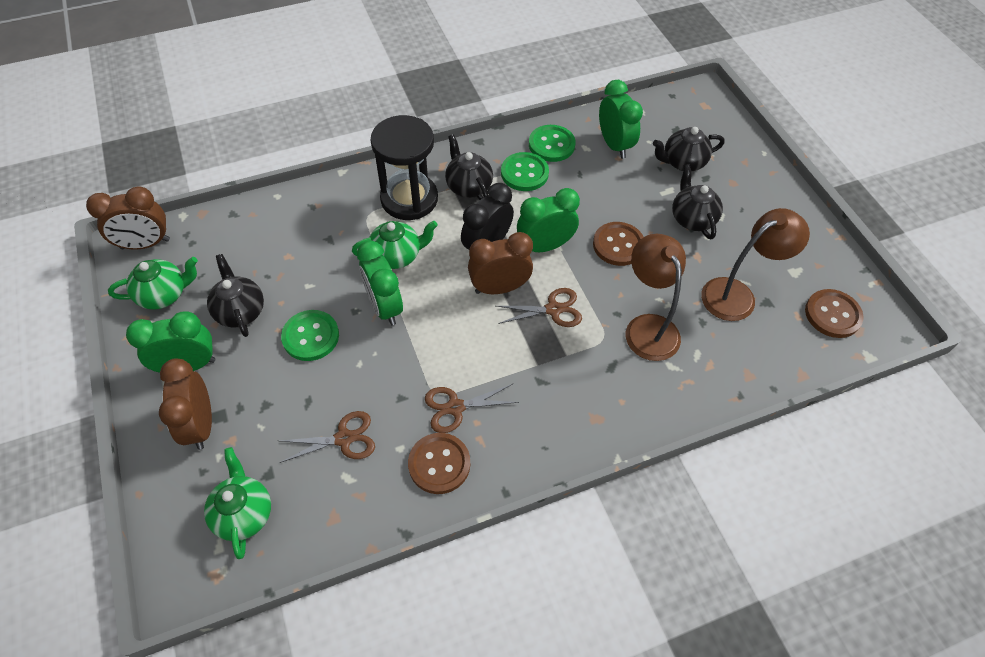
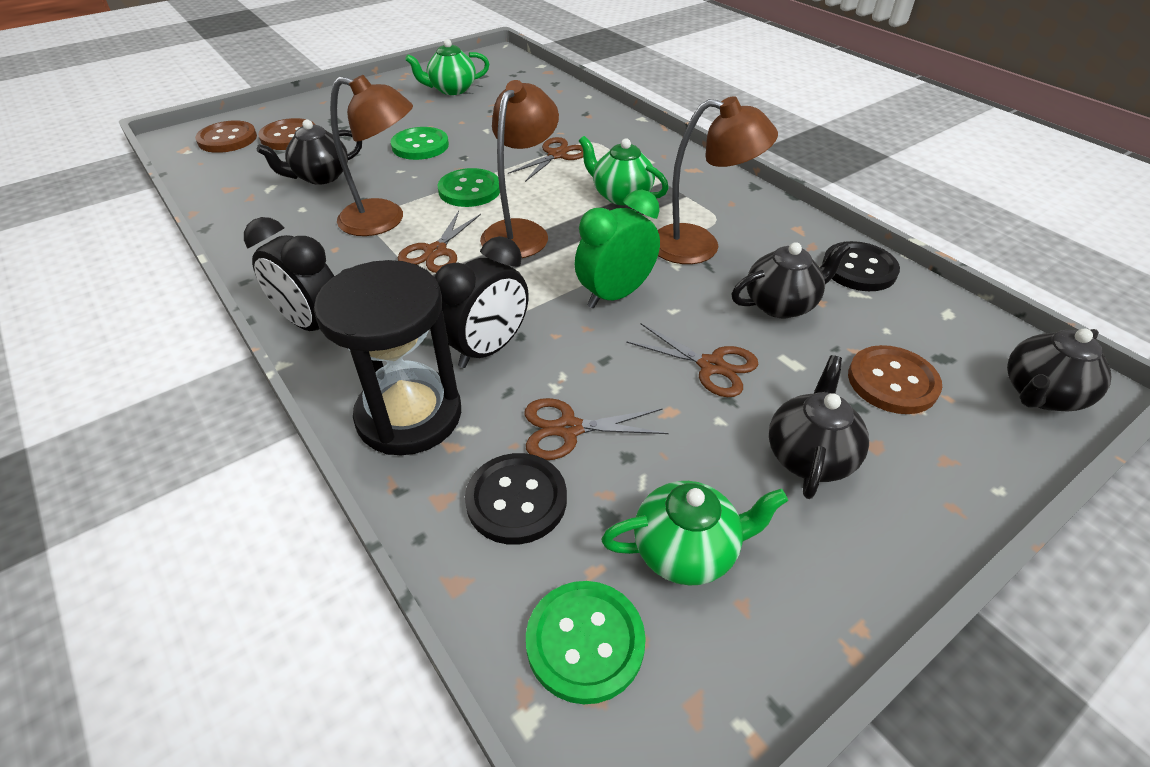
black button: 0 -> 2
black clock: 1 -> 2
brown clock: 3 -> 0
brown lamp: 2 -> 3
brown scissors: 3 -> 4
green clock: 4 -> 1

